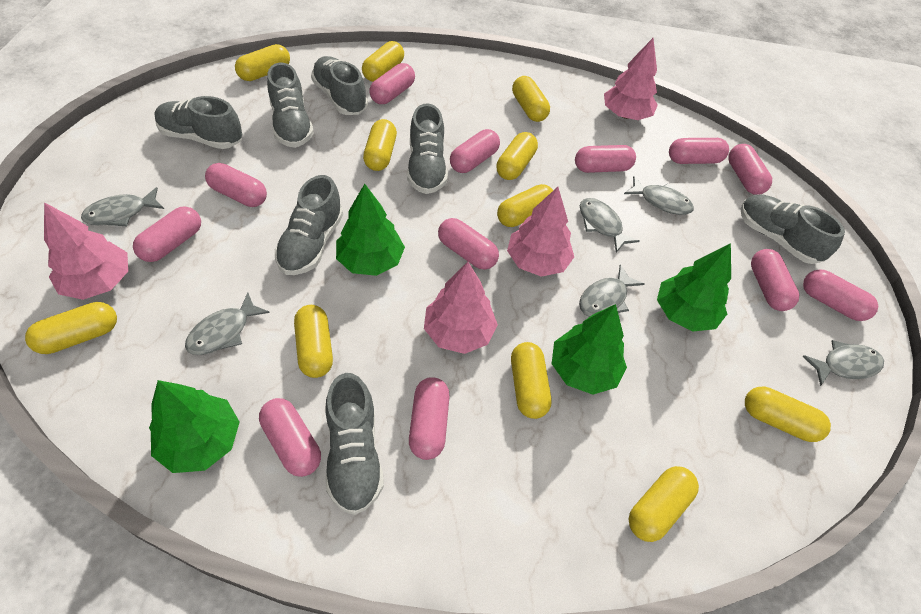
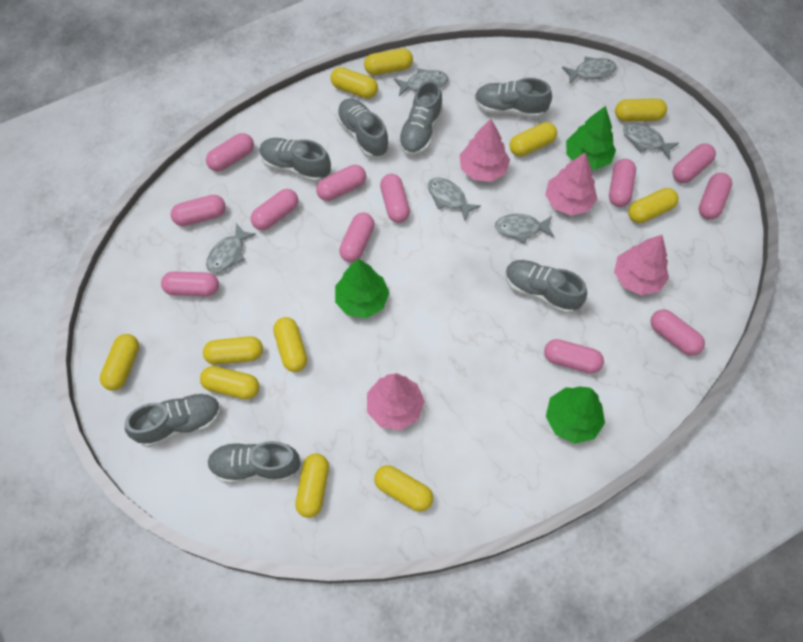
green tree: 4 -> 3

